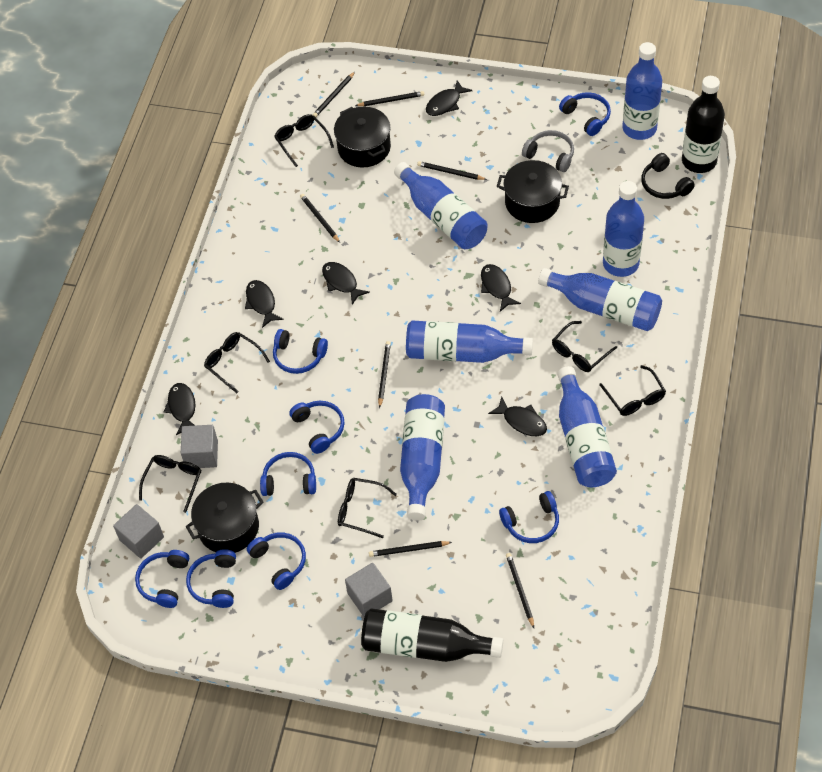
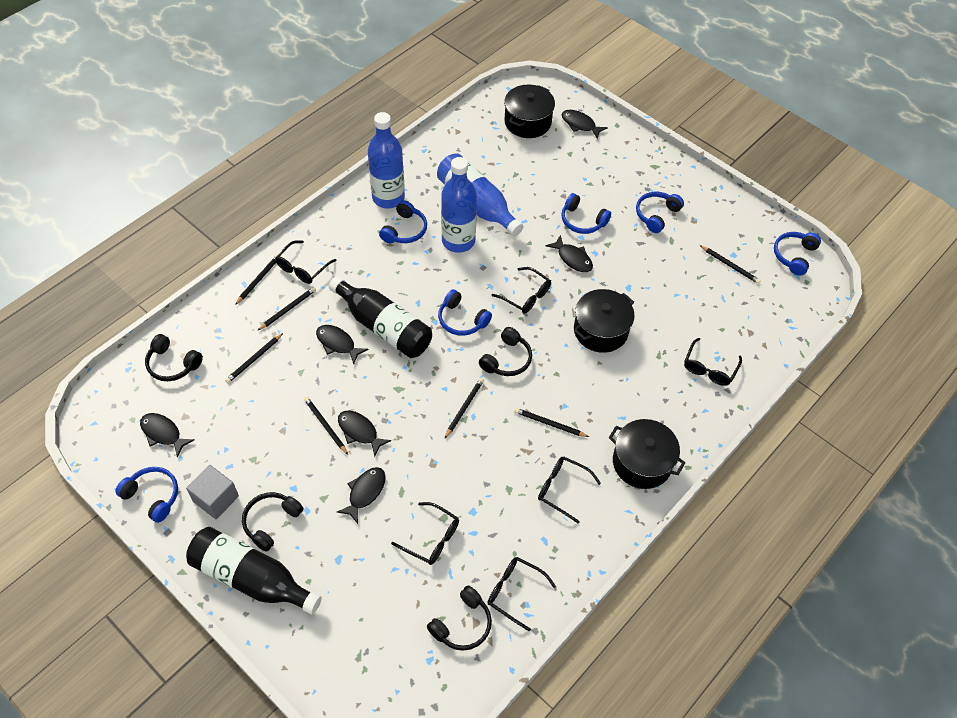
black headphones: 1 -> 4
blue bottle: 7 -> 3
blue headphones: 8 -> 6
grey cube: 3 -> 1
grey headphones: 1 -> 0

